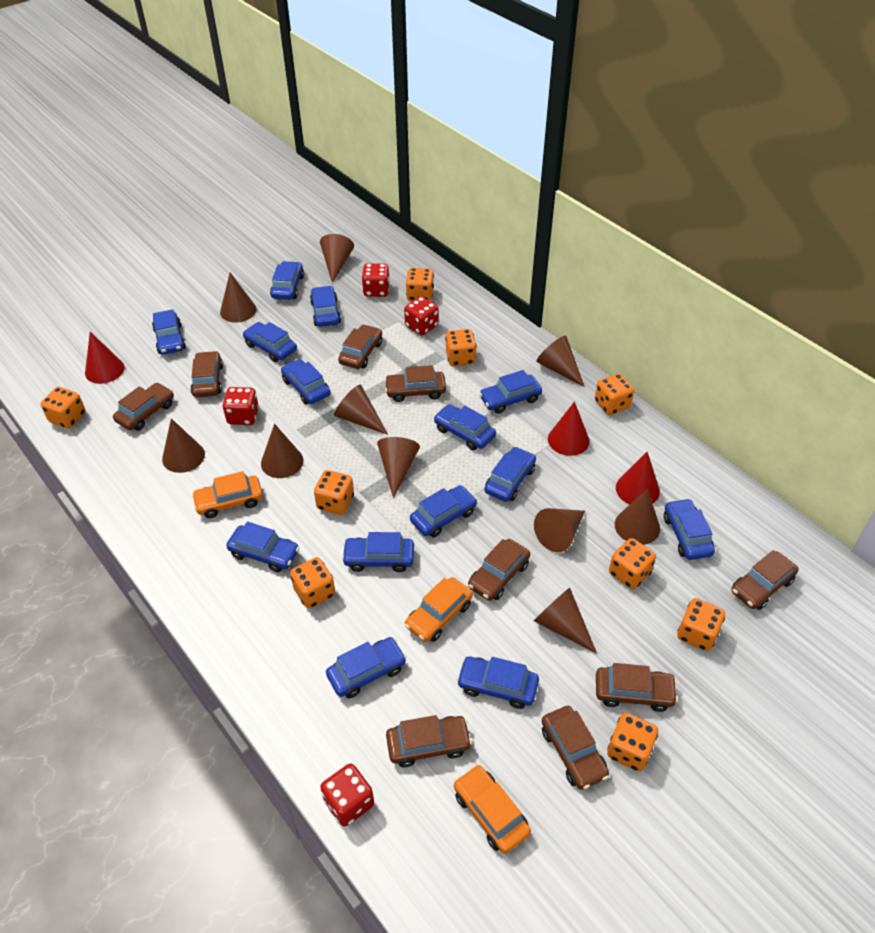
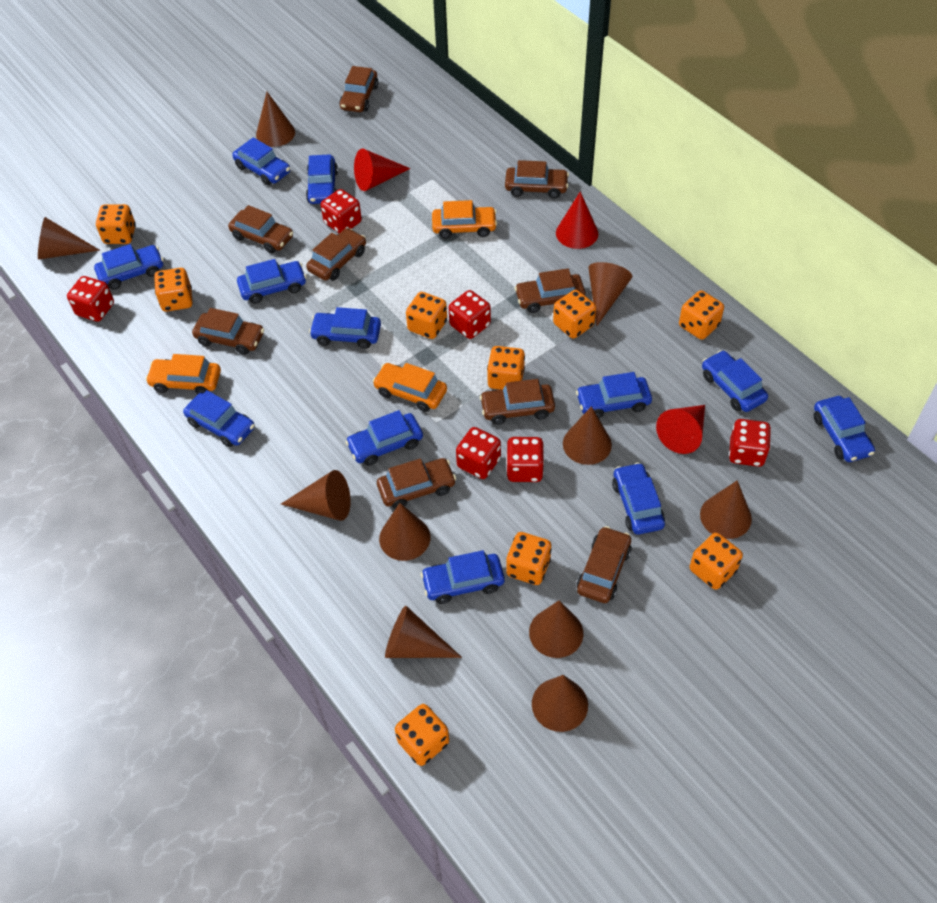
blue car: 14 -> 12
red dice: 4 -> 6

